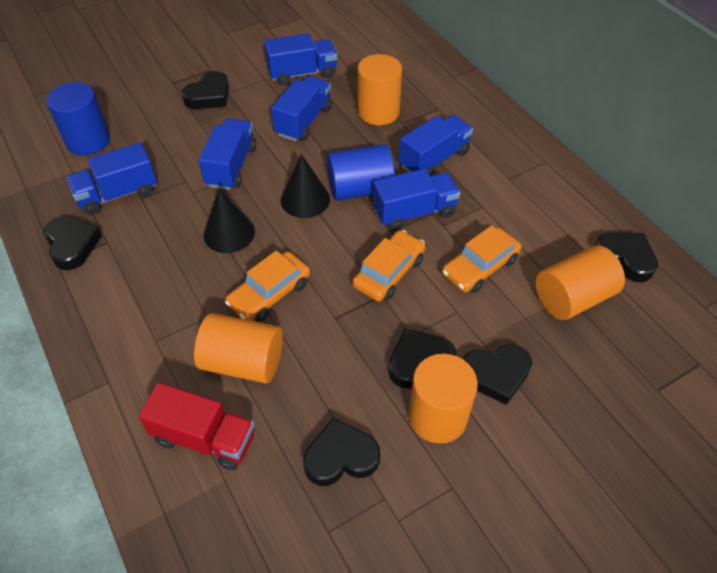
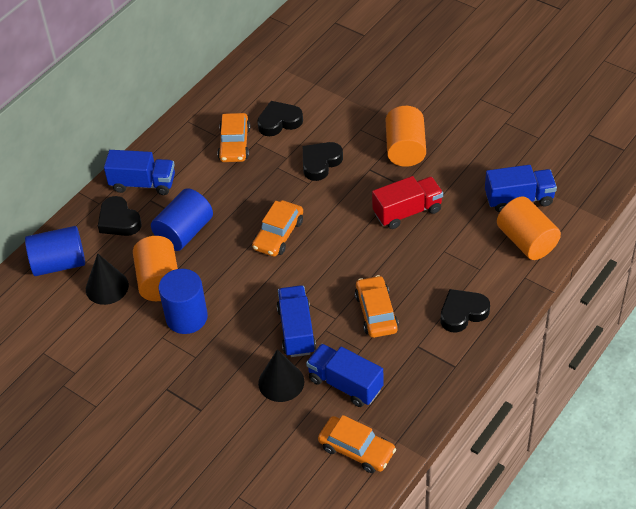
black heart: 6 -> 4
blue cylinder: 2 -> 3
blue truck: 6 -> 4
orange car: 3 -> 4
orange cylinder: 4 -> 3

